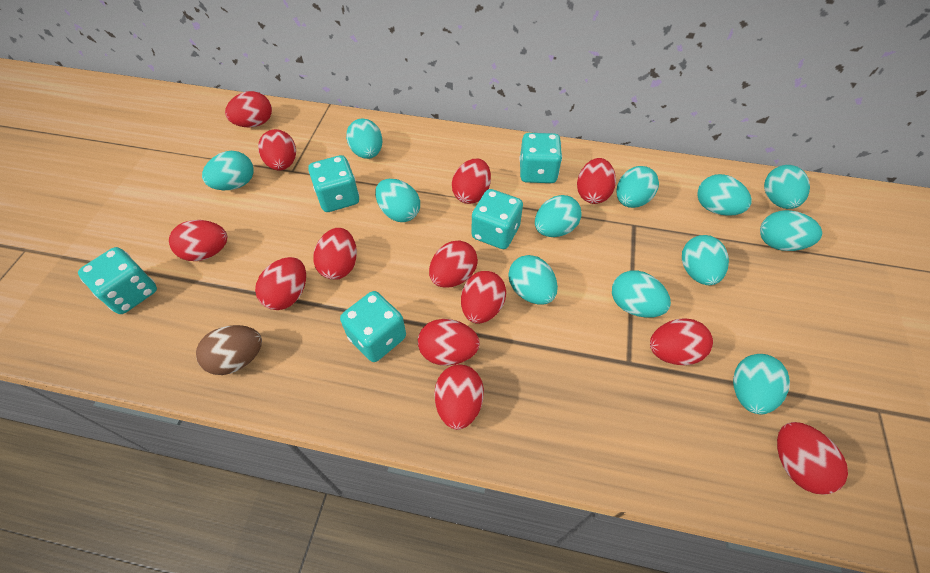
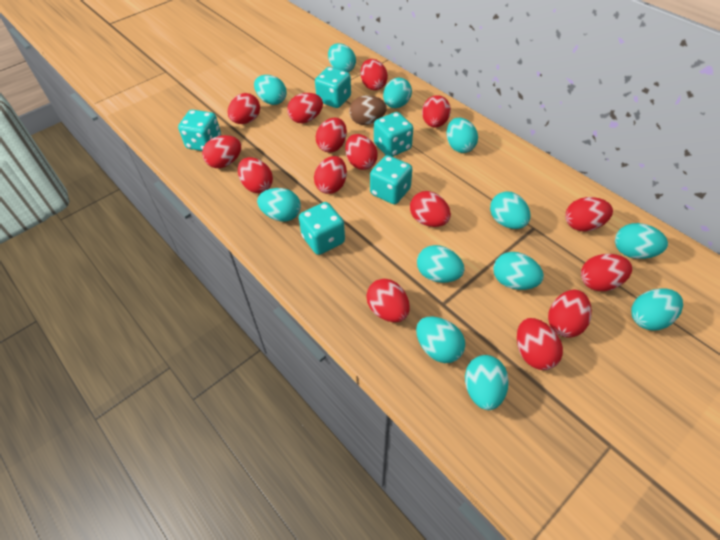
red egg: 13 -> 15

